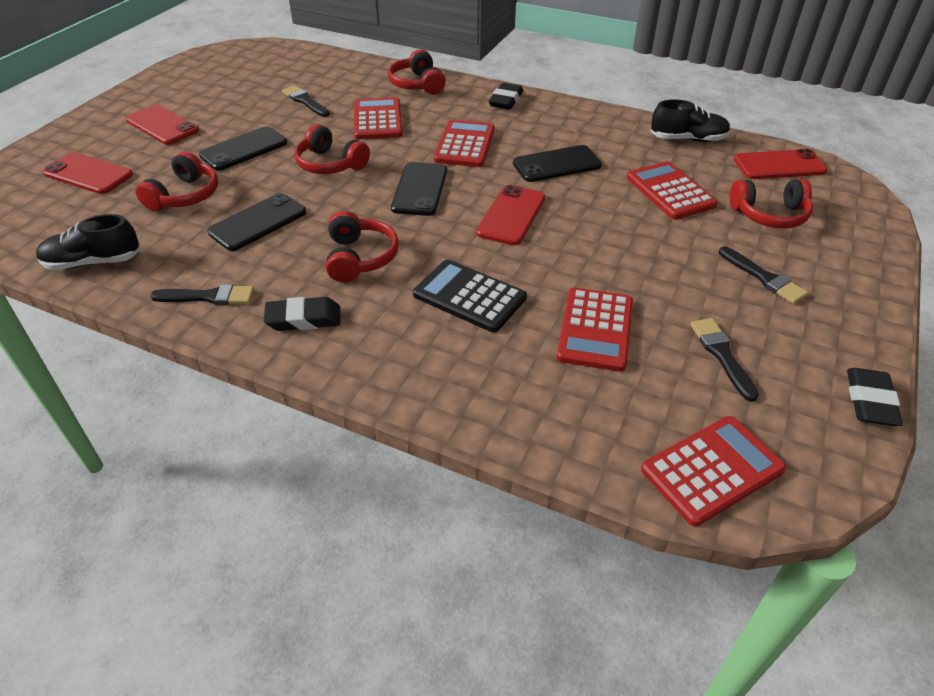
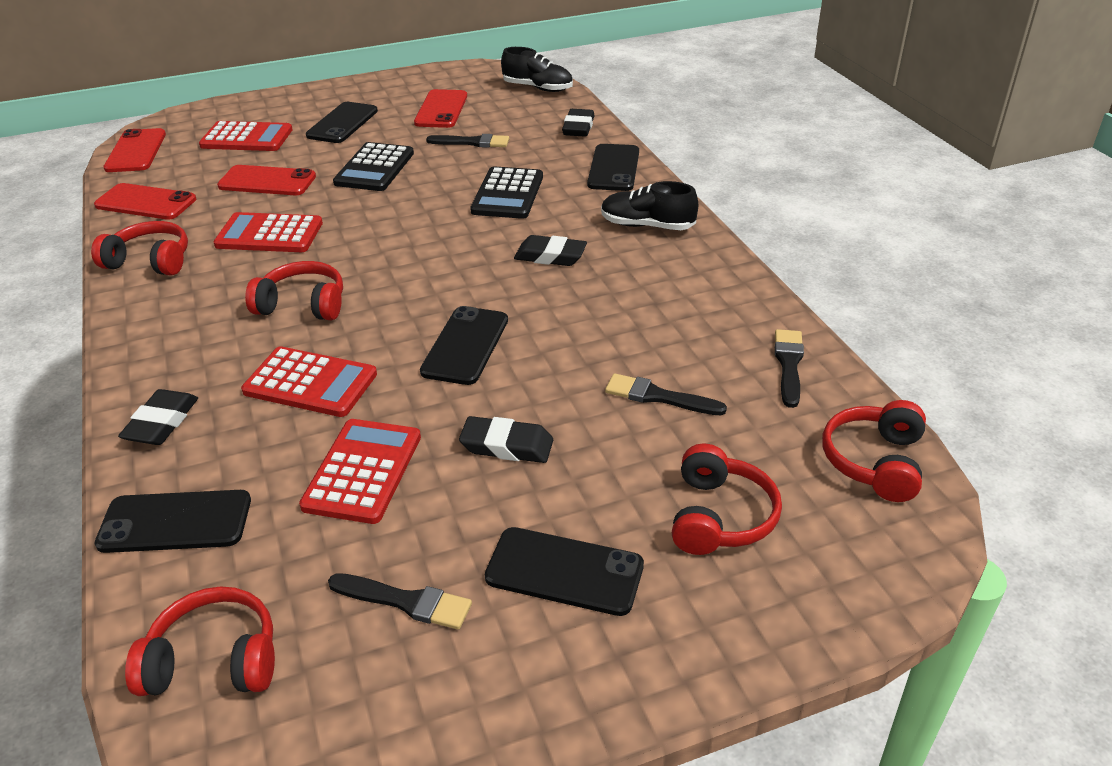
black calculator: 1 -> 2
black eraser: 3 -> 4
black phone: 4 -> 5
red calculator: 5 -> 4

